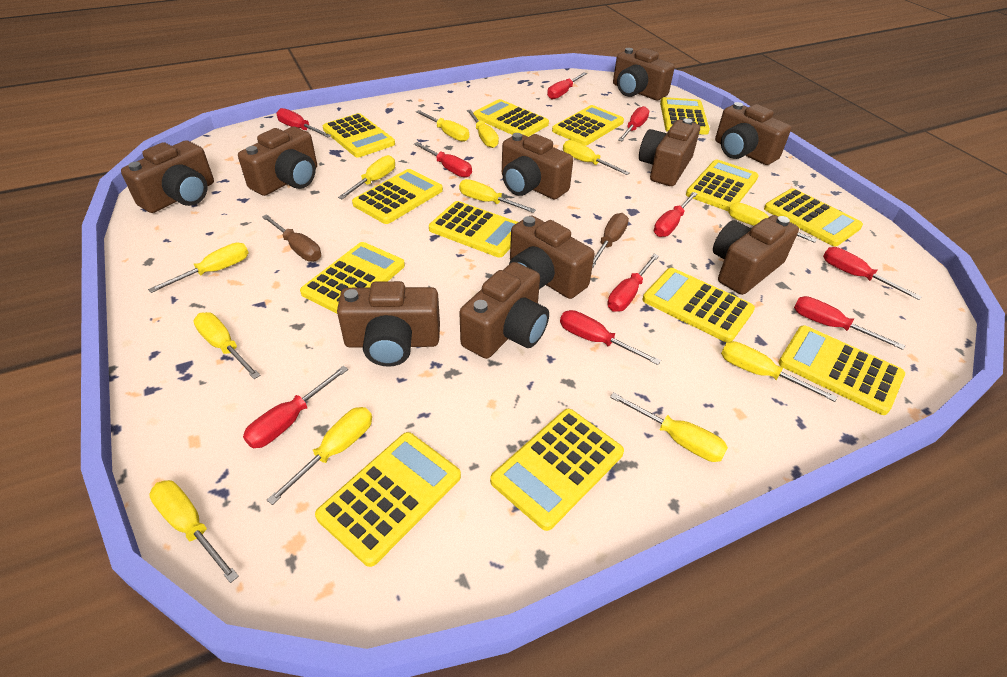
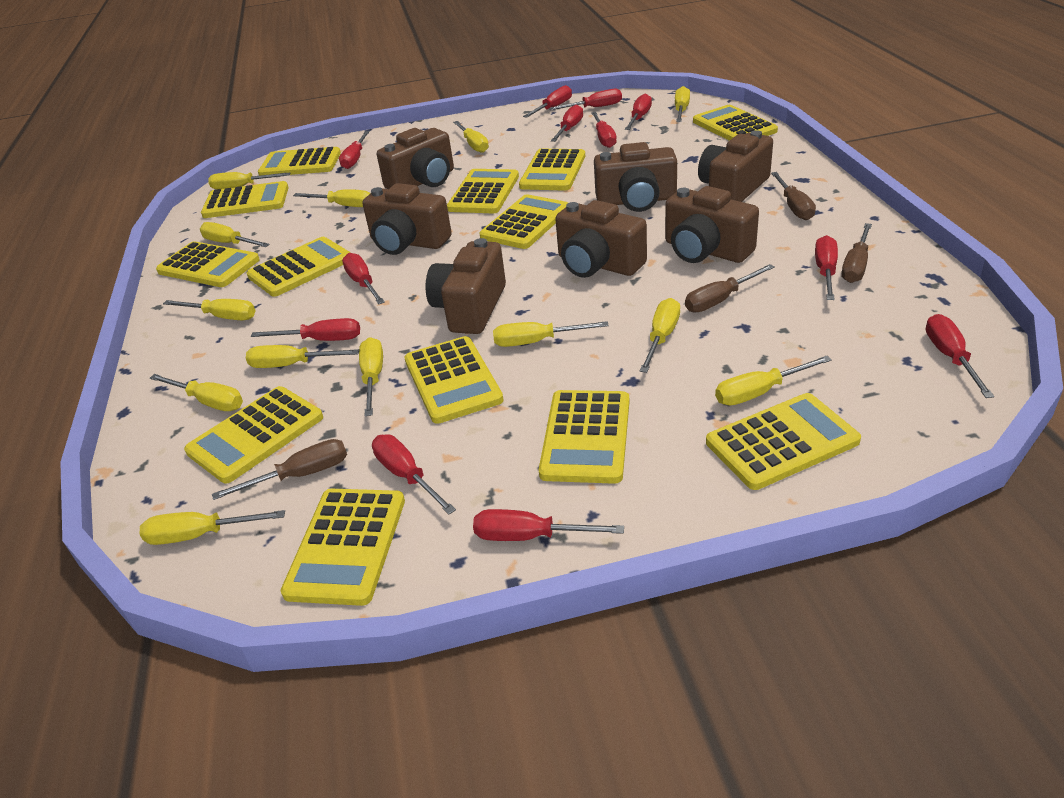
brown camera: 10 -> 7
brown screwdriver: 2 -> 4
red screwdriver: 10 -> 12
yellow screwdriver: 12 -> 13

